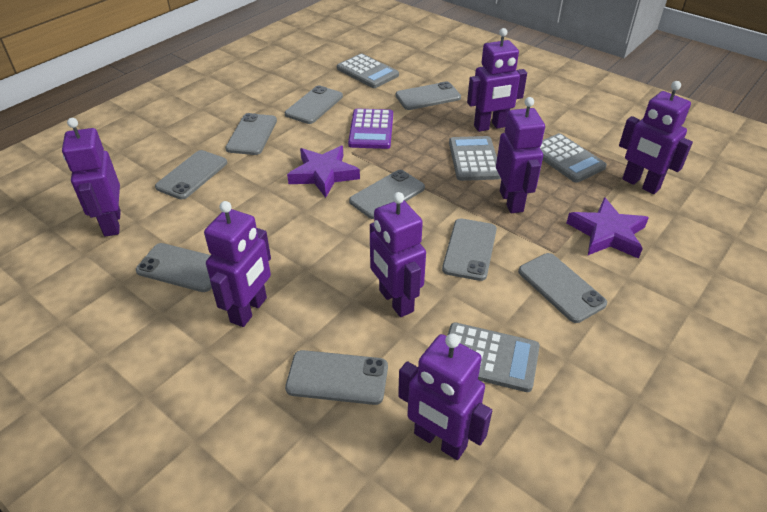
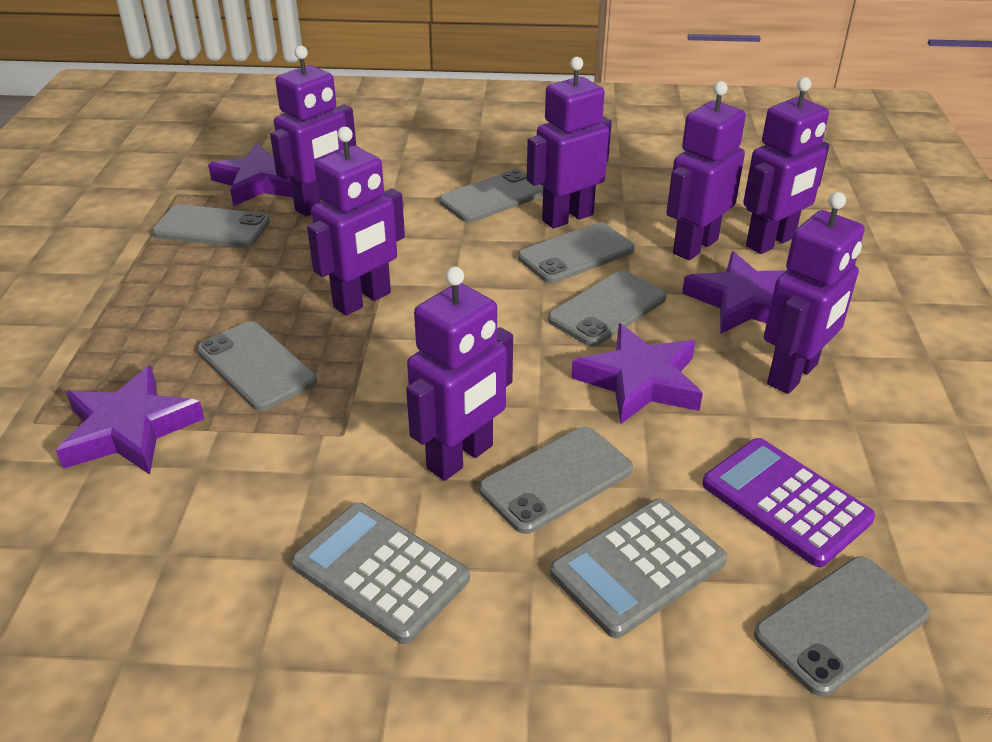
grey calculator: 4 -> 2
grey phone: 9 -> 7
purple star: 2 -> 4

